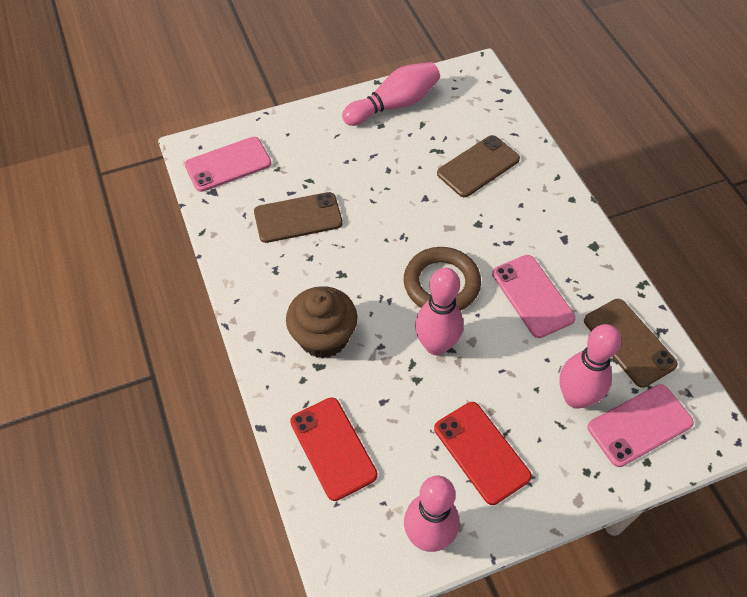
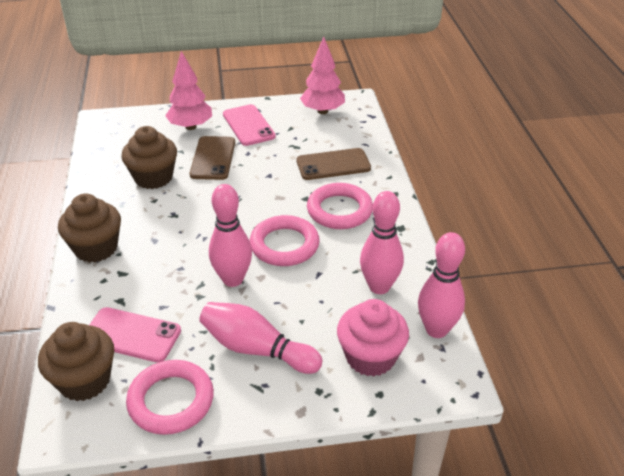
brown cupcake: 1 -> 3
brown phone: 3 -> 2
brown ring: 1 -> 0
pink cupcake: 0 -> 1
pink phone: 3 -> 2
pink ring: 0 -> 3
pink tree: 0 -> 2
red phone: 2 -> 0

